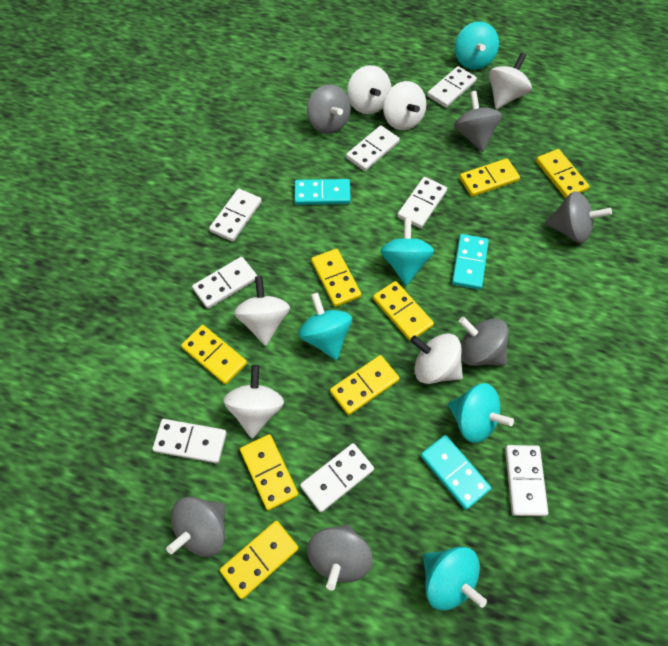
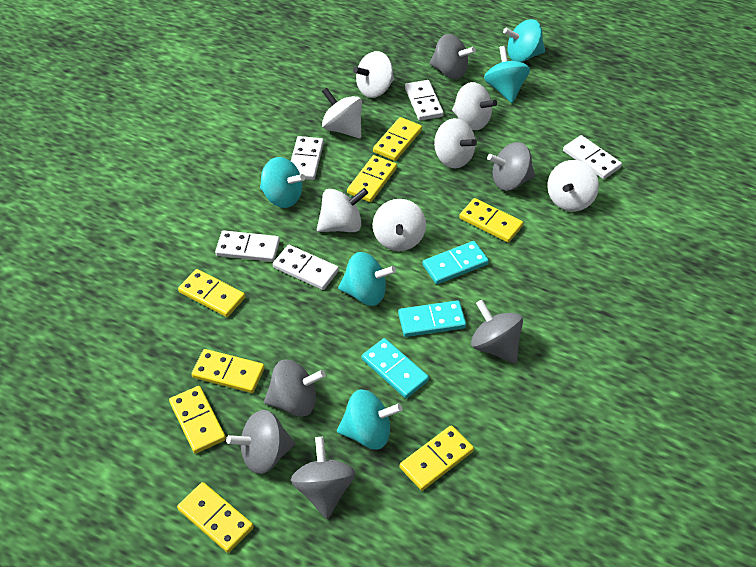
white domino: 8 -> 5
white spinning top: 6 -> 7

